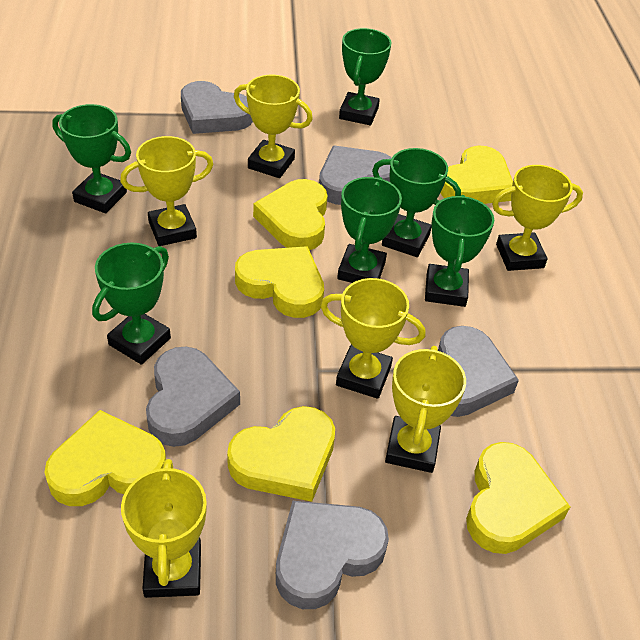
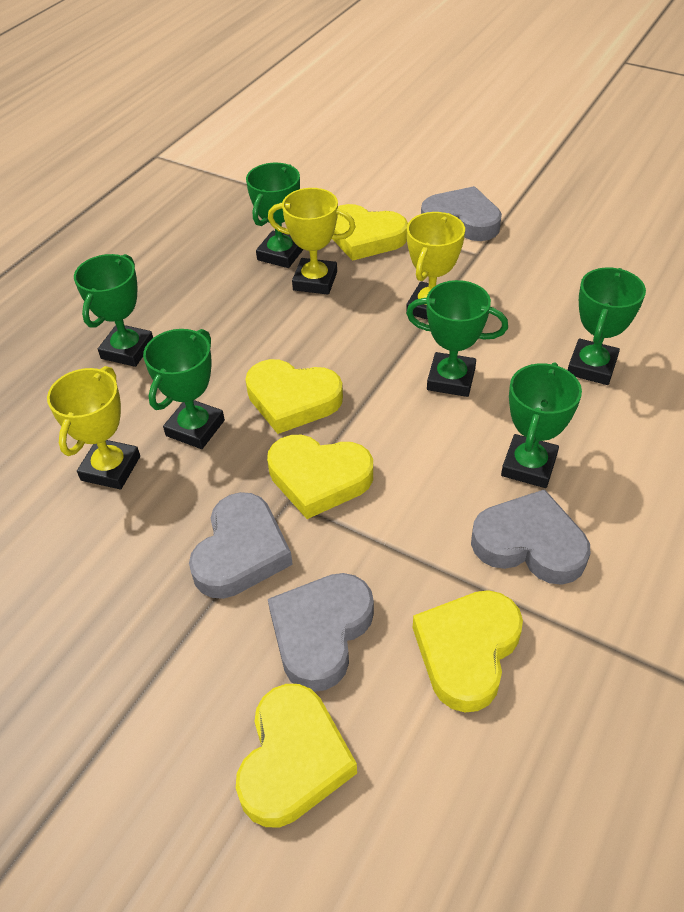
grey heart: 5 -> 4
yellow heart: 6 -> 5
yellow trophy: 6 -> 3

